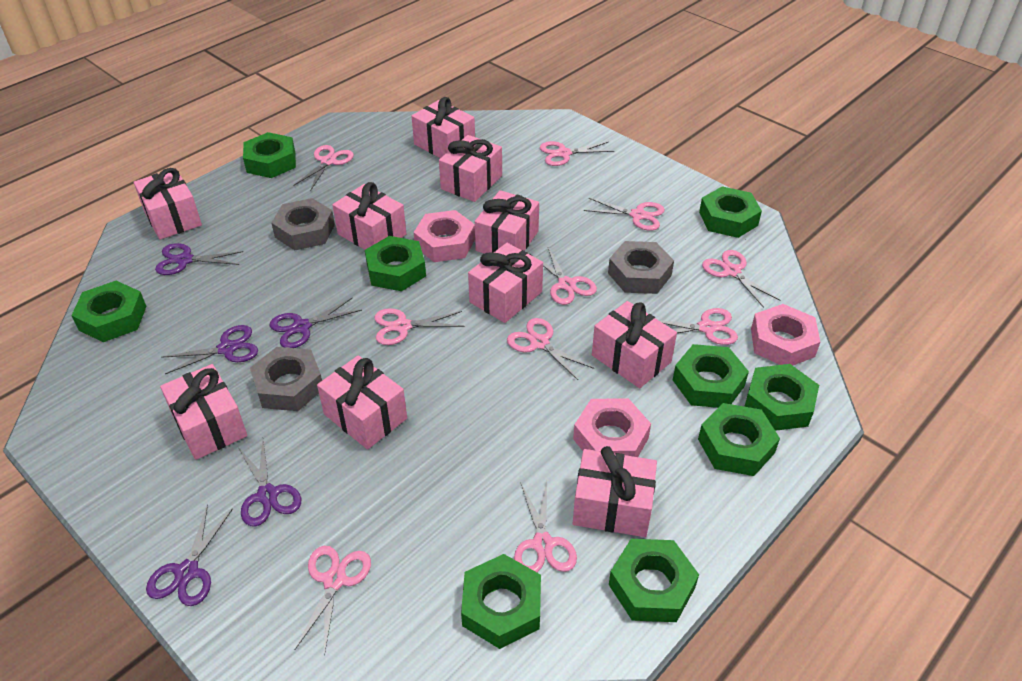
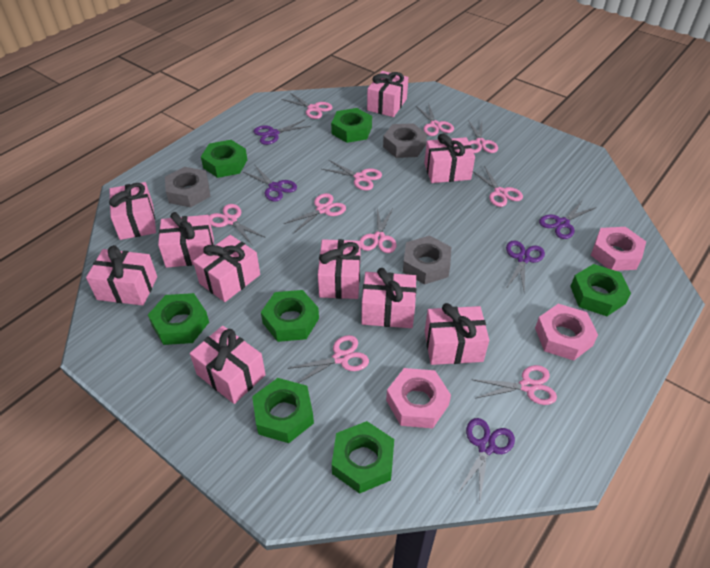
green nut: 9 -> 7

